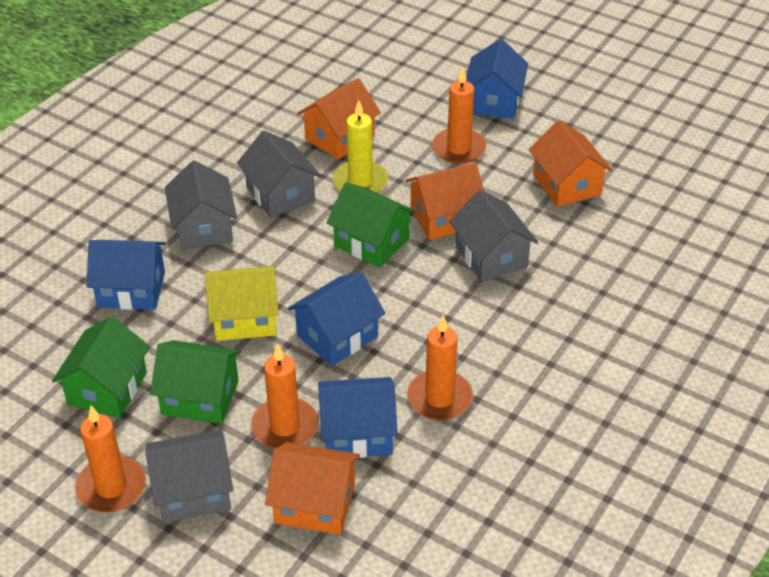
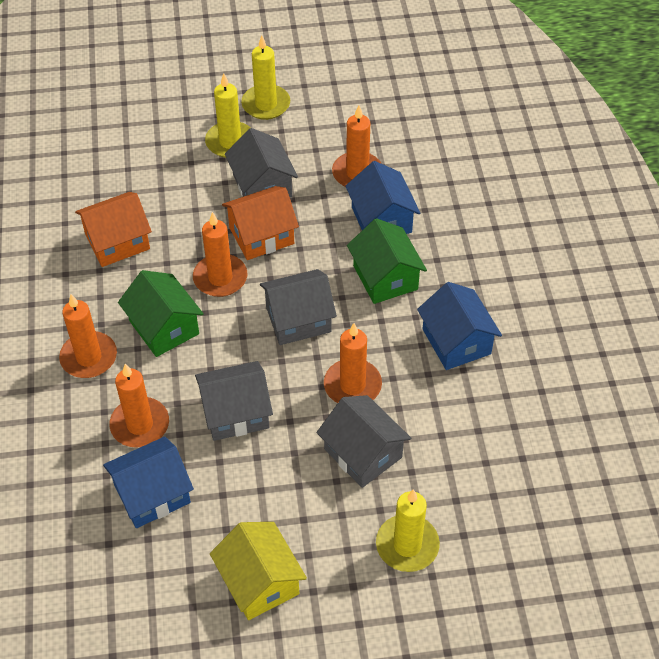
blue house: 4 -> 3
green house: 3 -> 2
orange candle: 4 -> 5
orange house: 4 -> 2
yellow candle: 1 -> 3

